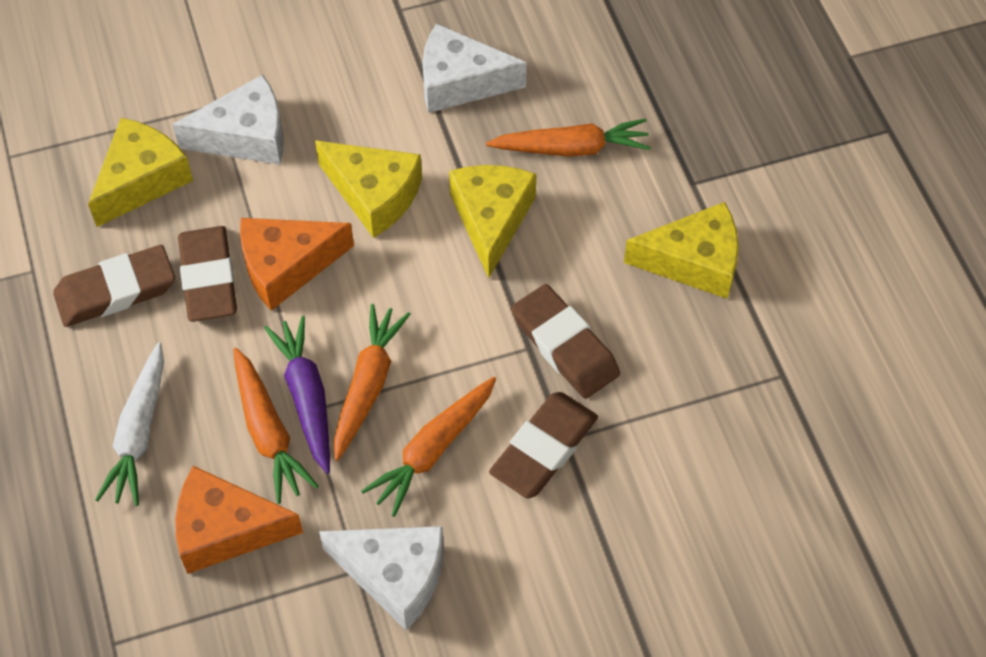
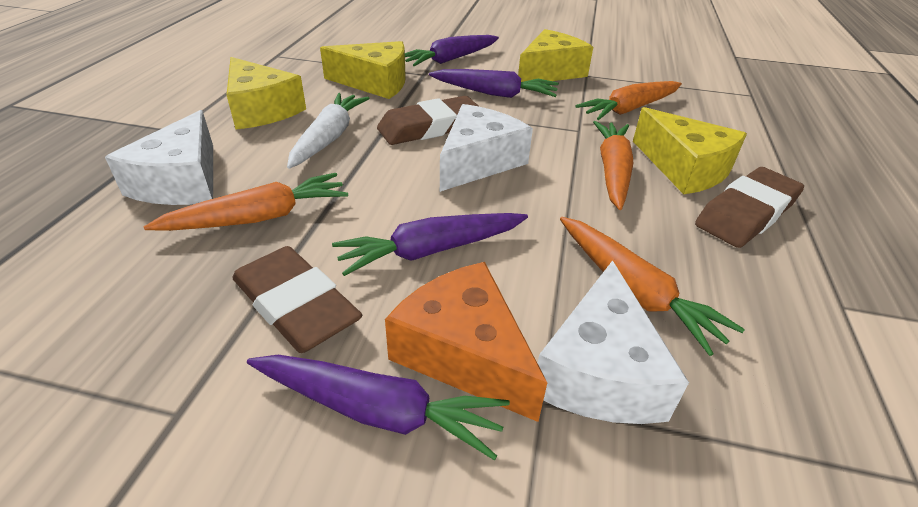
brown eraser: 4 -> 3
orange cheese: 2 -> 1
purple carrot: 1 -> 4

